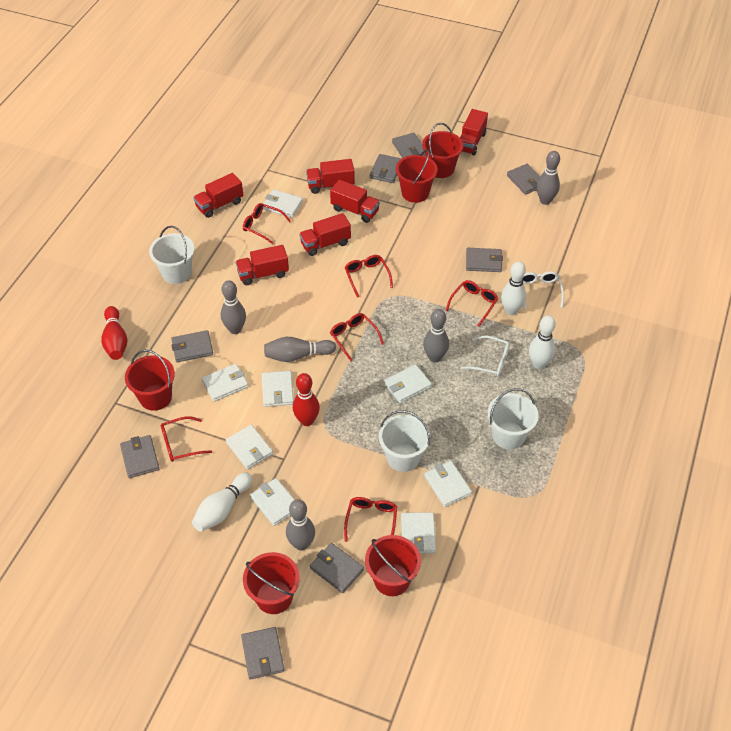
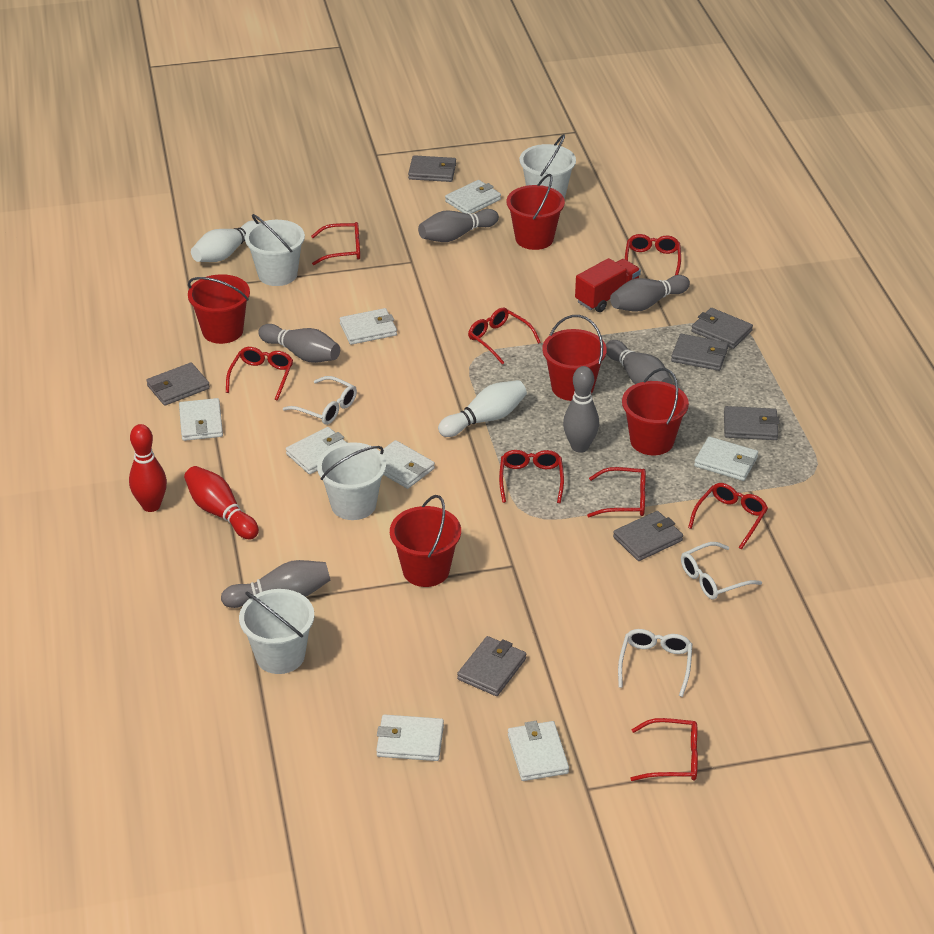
grey bowling pin: 5 -> 6
grey wallet: 8 -> 7
red glasses: 6 -> 8
red truck: 6 -> 1
white bowling pin: 3 -> 2
white bucket: 3 -> 4
white glasses: 2 -> 3

